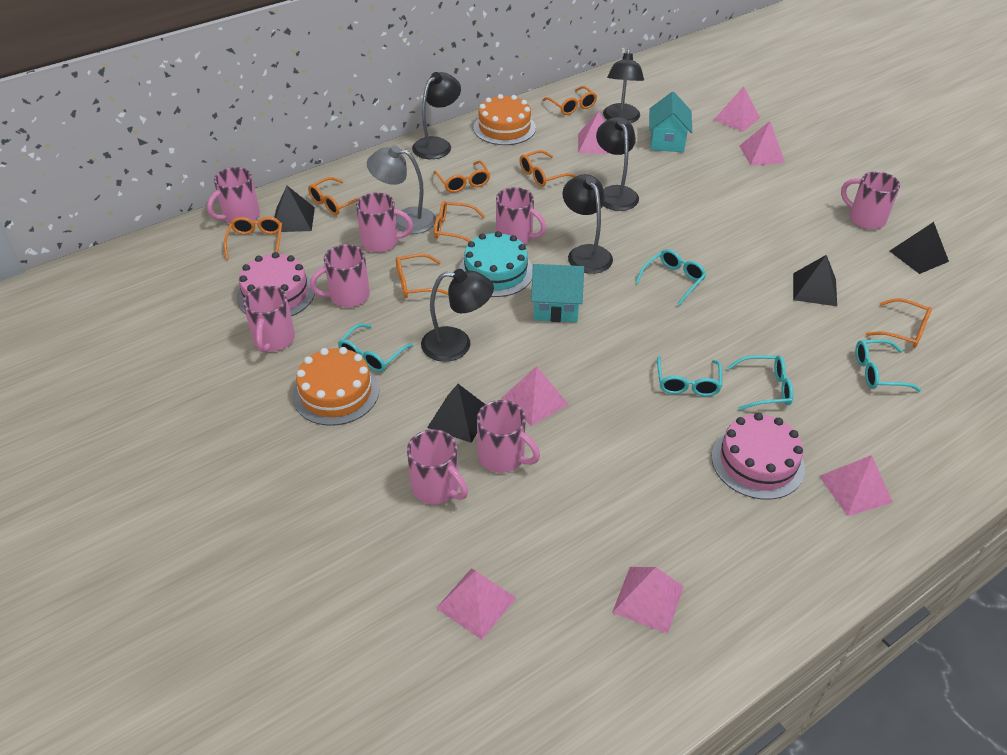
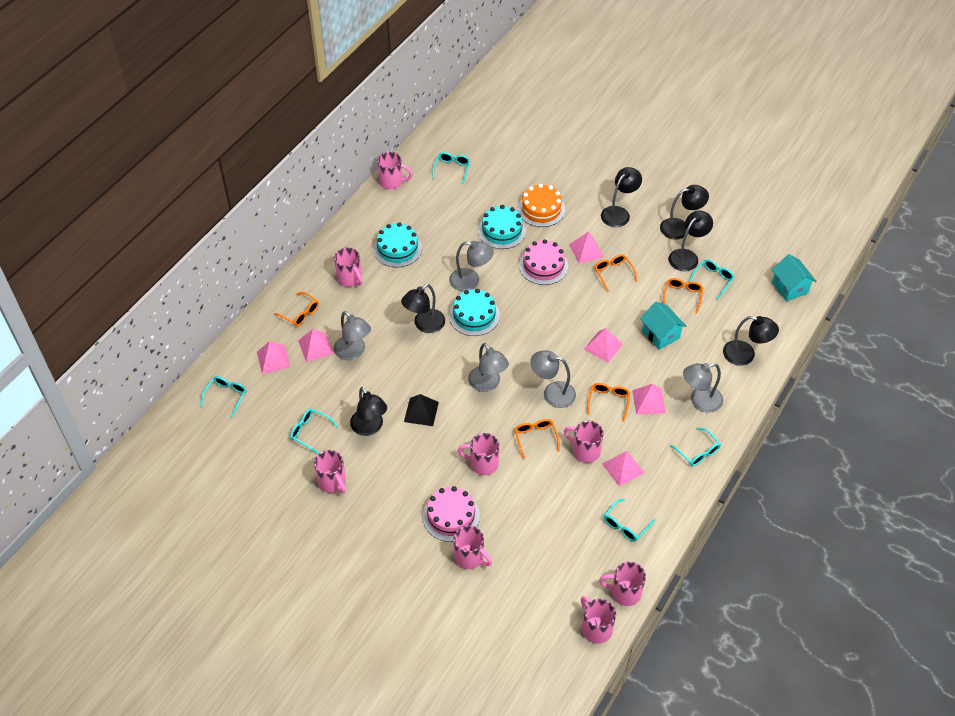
black lamp: 5 -> 6
black pyramid: 4 -> 1
grey lamp: 1 -> 5
orange cake: 2 -> 1
orange glasses: 8 -> 5
pink pyramid: 7 -> 6
turquoise cake: 1 -> 3
turquoise glasses: 5 -> 6

